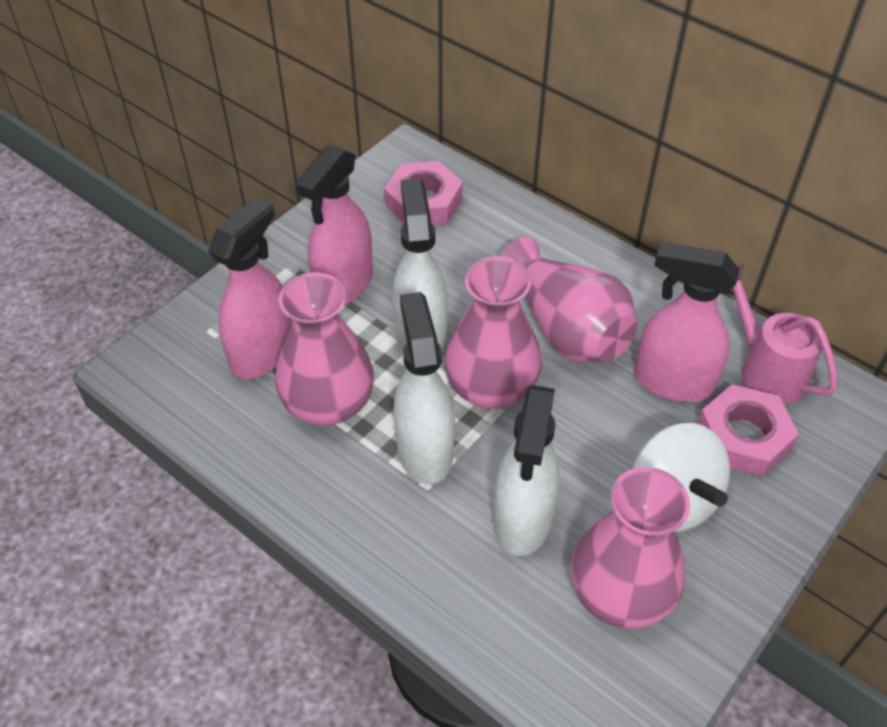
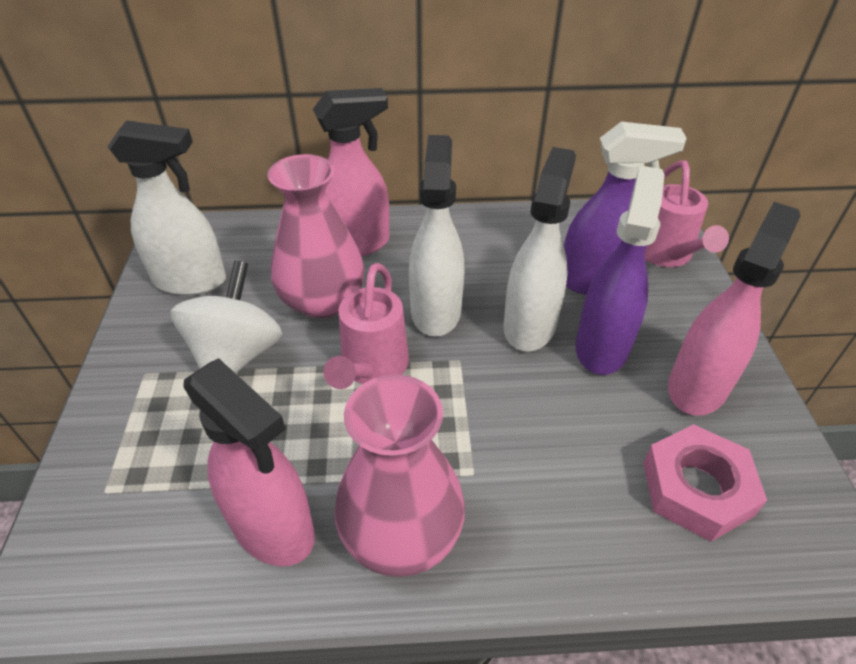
pink nut: 2 -> 1
pink vase: 4 -> 2
pink watering can: 1 -> 2
purple spray bottle: 0 -> 2

